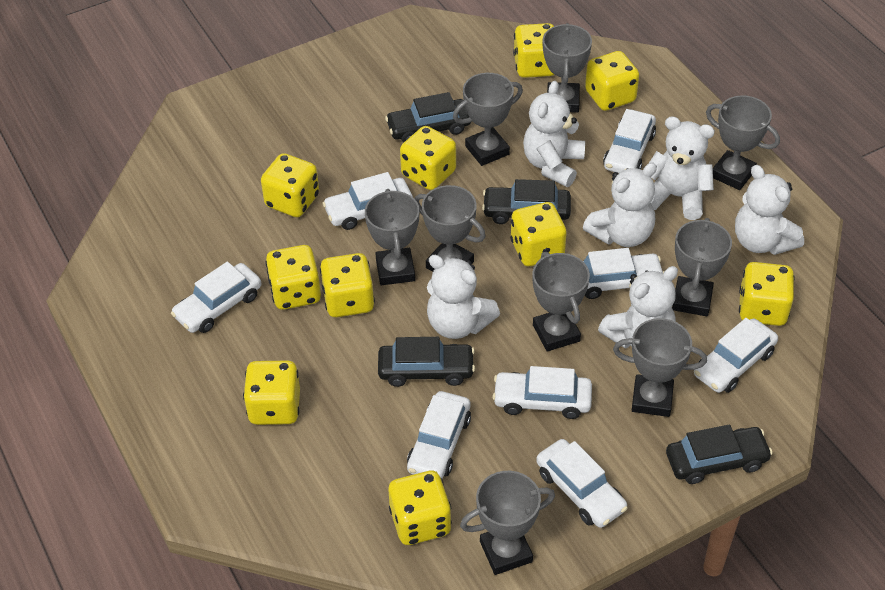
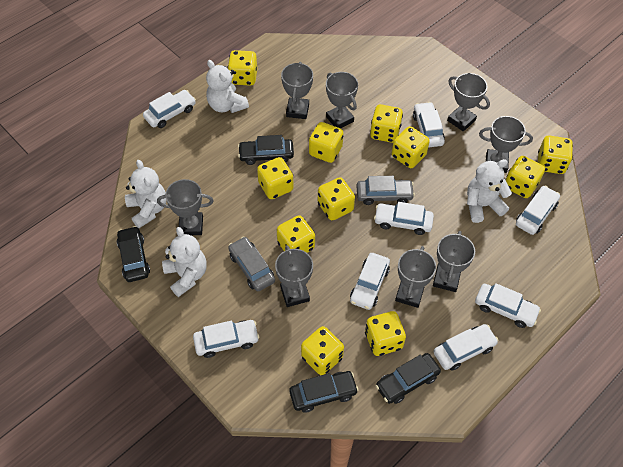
grey car: 0 -> 2
grey trophy: 9 -> 8
white teddy bear: 6 -> 4
yellow dice: 10 -> 11

